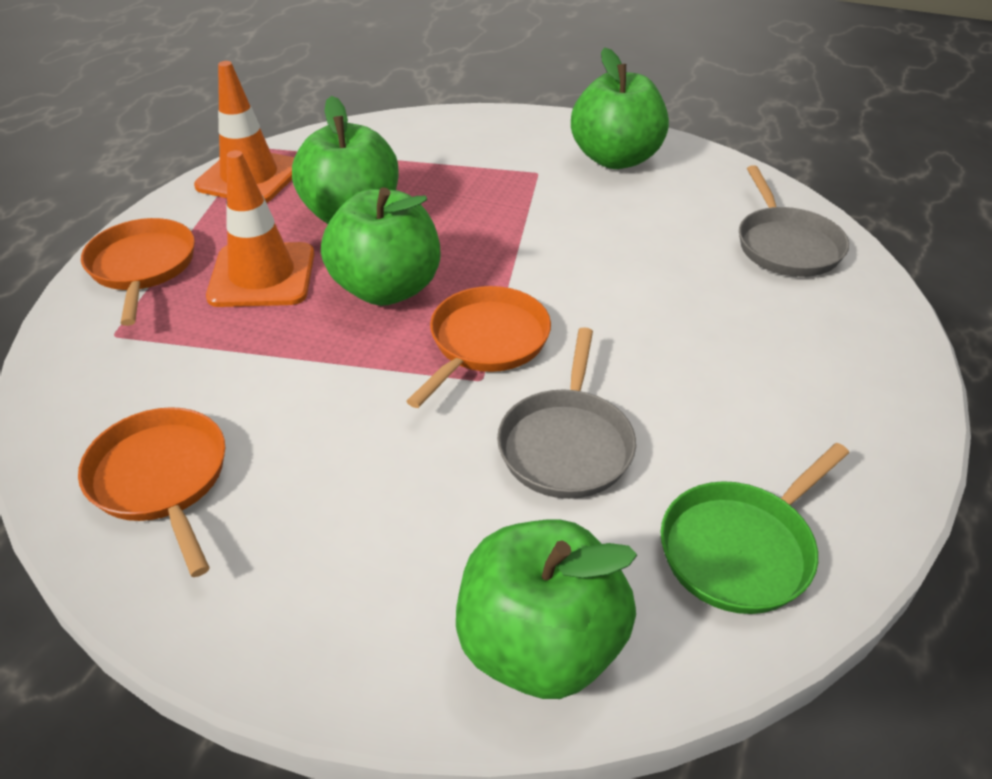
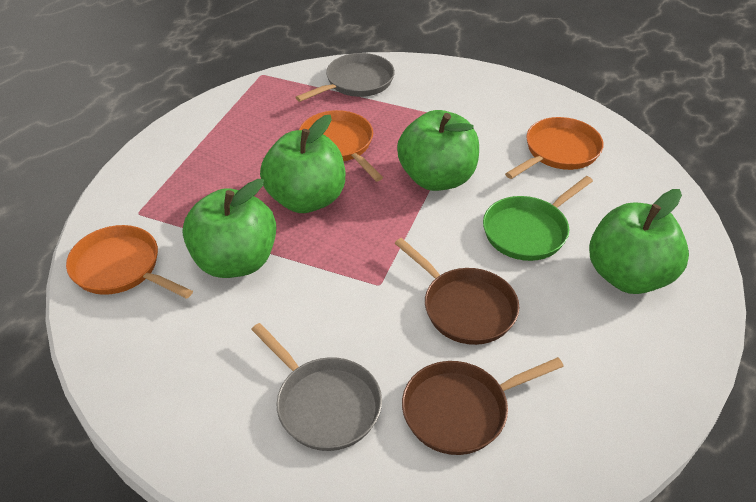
brown pan: 0 -> 2
orange traffic cone: 2 -> 0

